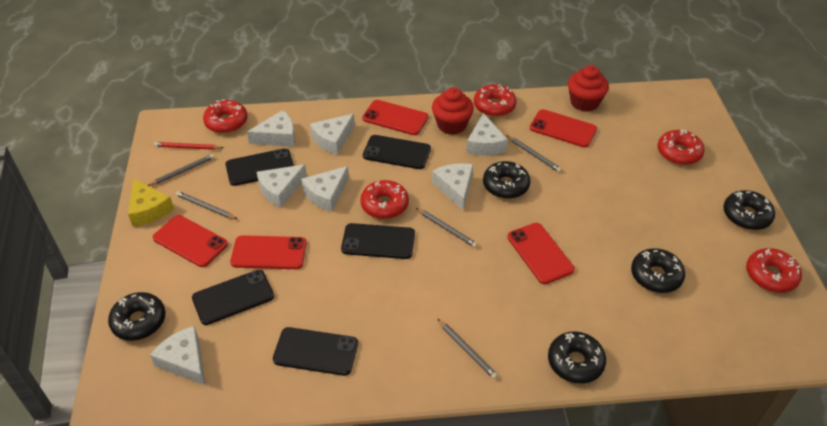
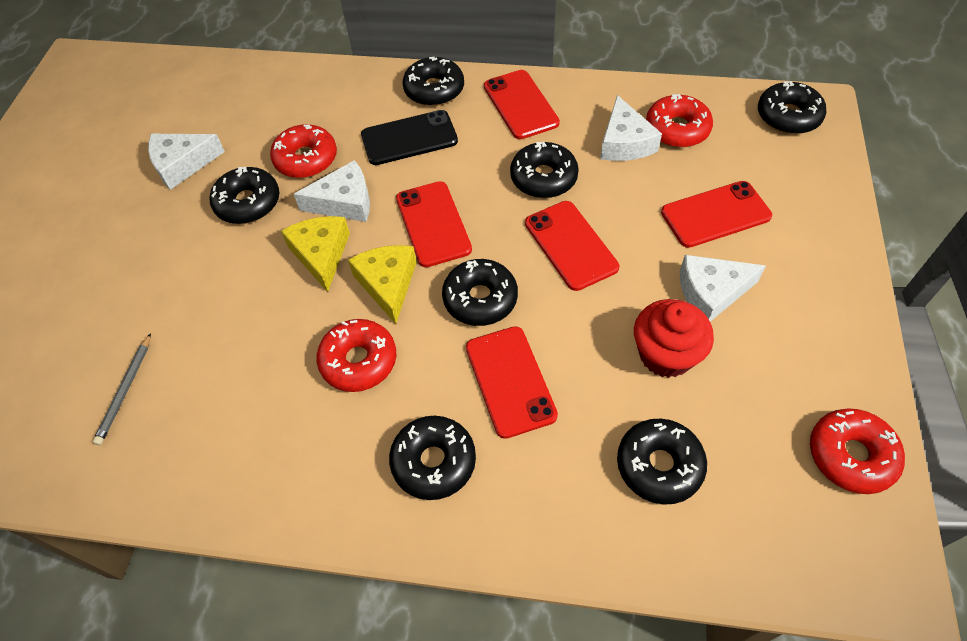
black donut: 5 -> 7
black phone: 5 -> 1
grey pencil: 5 -> 1
red cupcake: 2 -> 1
red donut: 5 -> 4
red pencil: 1 -> 0
white cheese: 7 -> 4
yellow cheese: 1 -> 2

